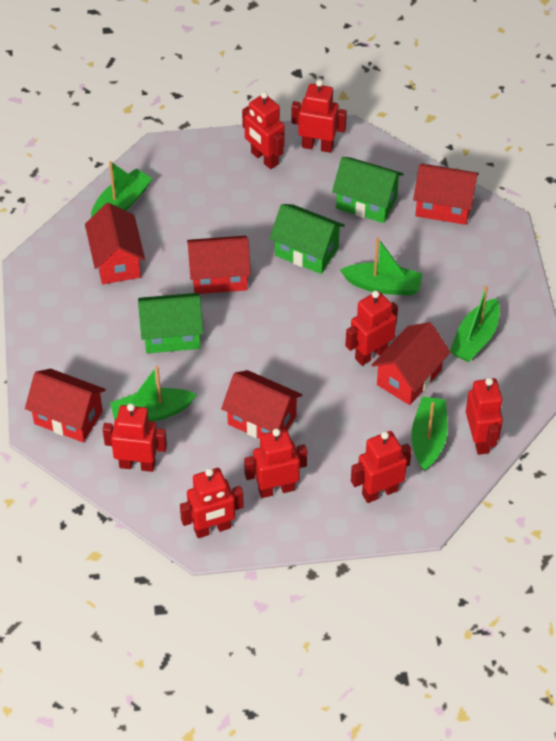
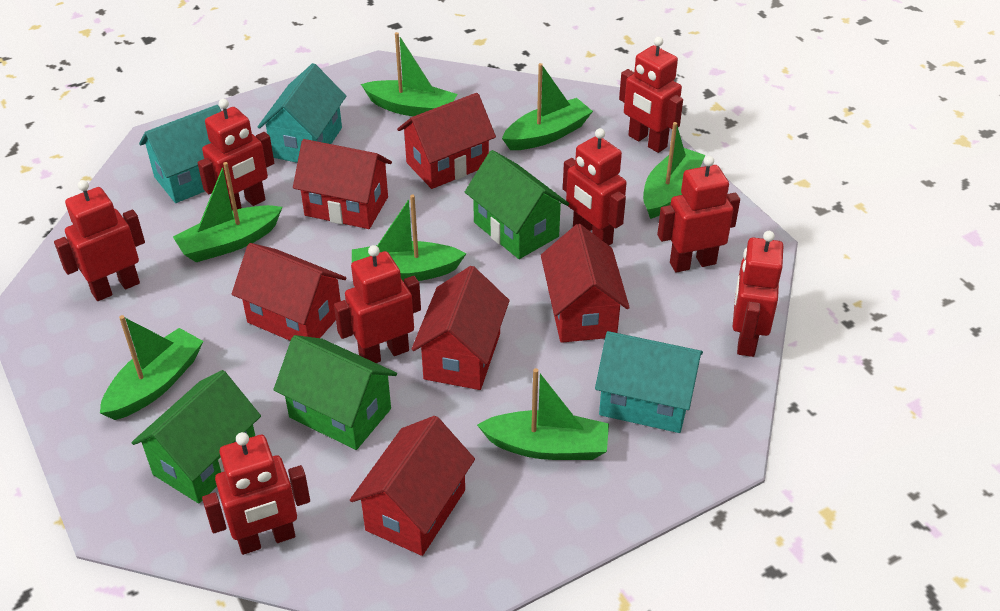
green boat: 5 -> 7
turquoise house: 0 -> 3

